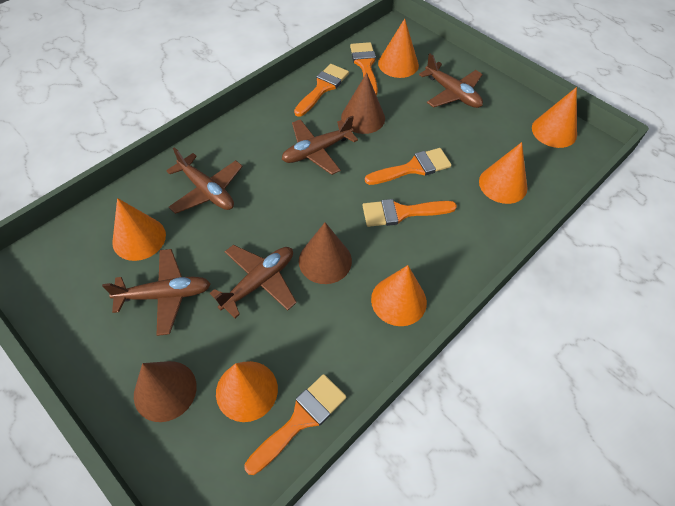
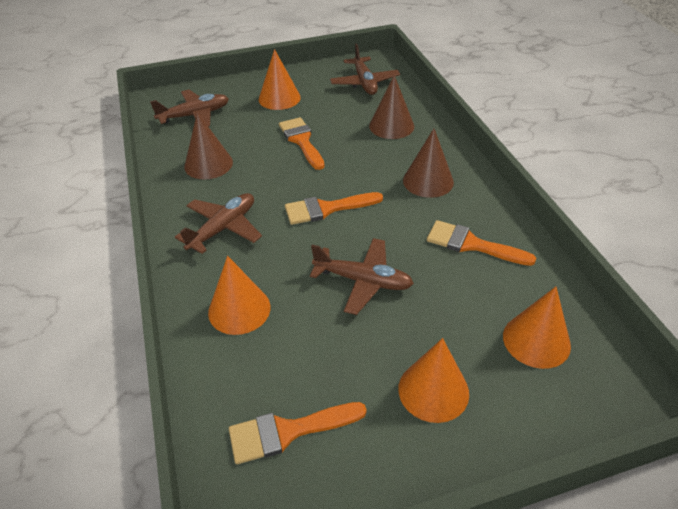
brown plane: 5 -> 4
orange brush: 5 -> 4
orange cone: 6 -> 4

